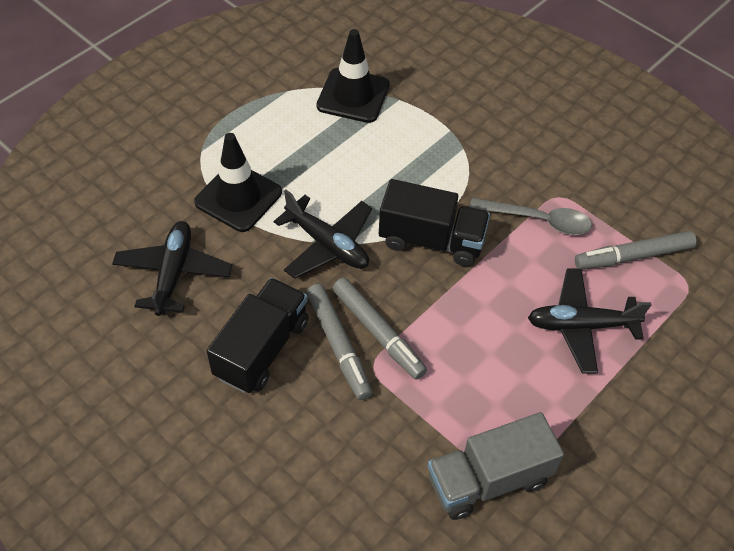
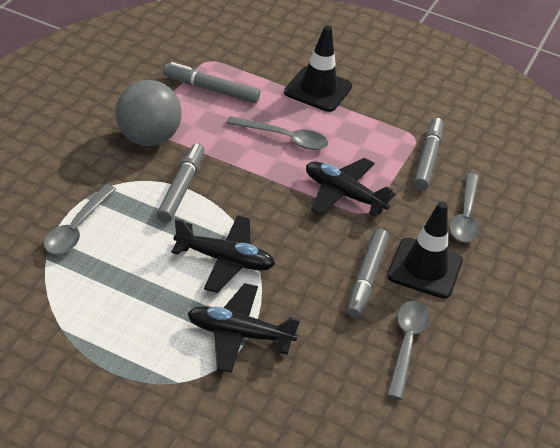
black truck: 2 -> 0
grey ball: 0 -> 1
grey marker: 3 -> 4
grey spoon: 1 -> 4
grey truck: 1 -> 0

